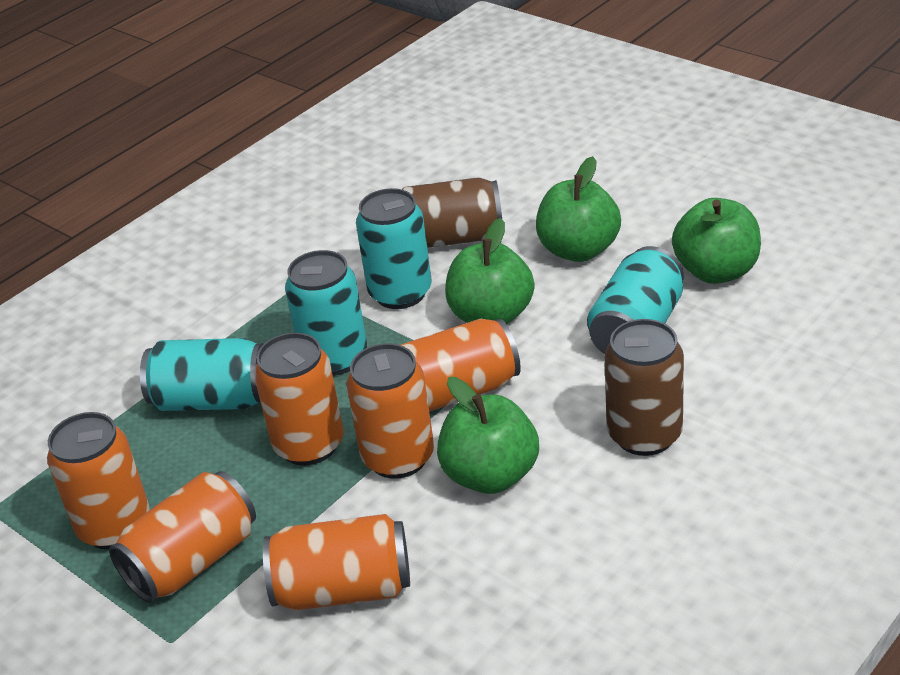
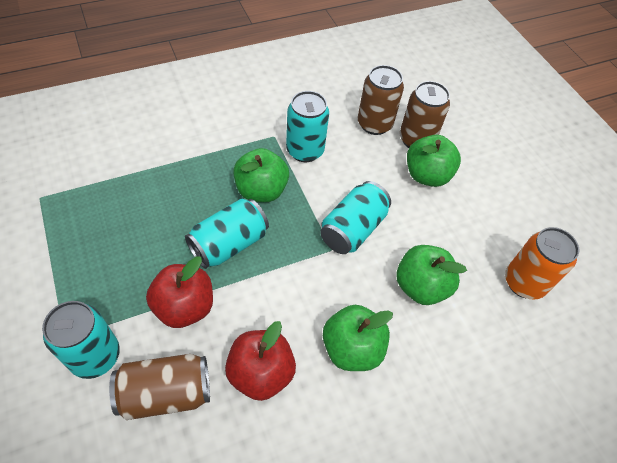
brown can: 2 -> 3
orange can: 6 -> 1
red apple: 0 -> 2

